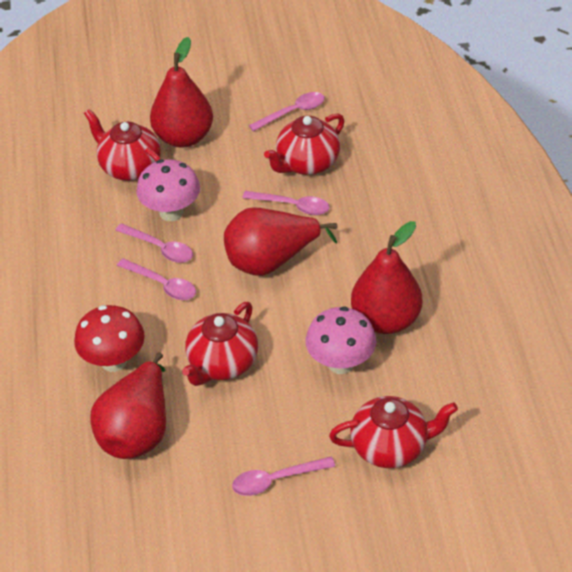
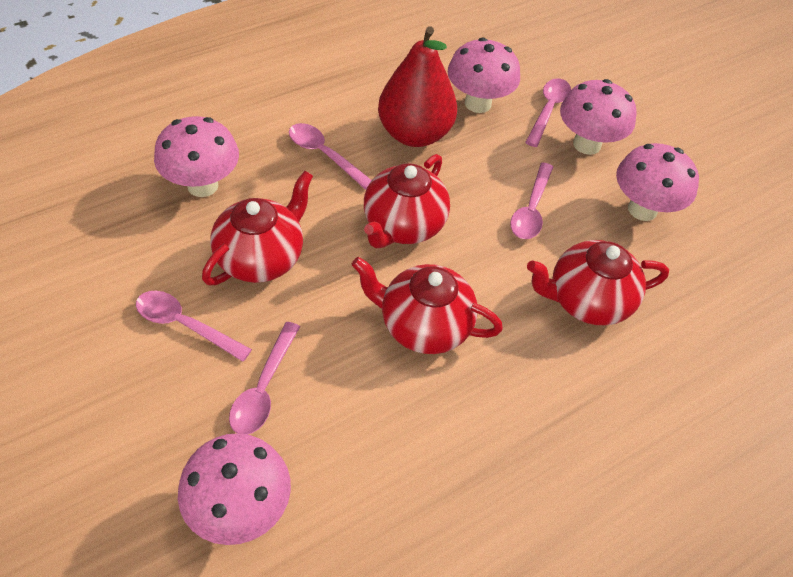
pink mushroom: 2 -> 5
red mushroom: 1 -> 0
red pear: 4 -> 1

